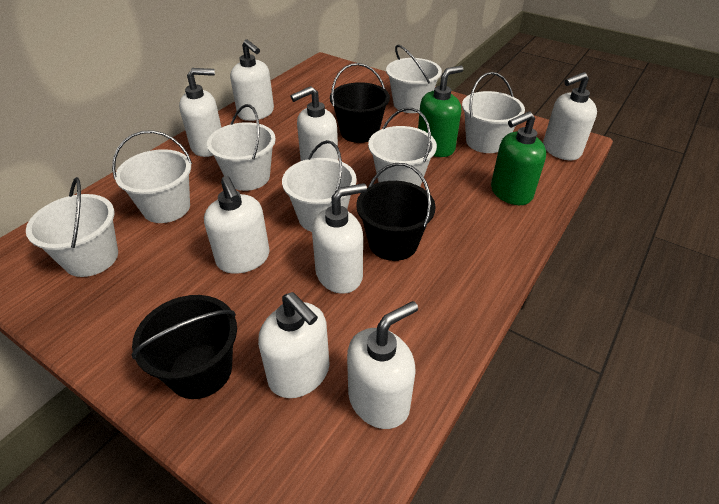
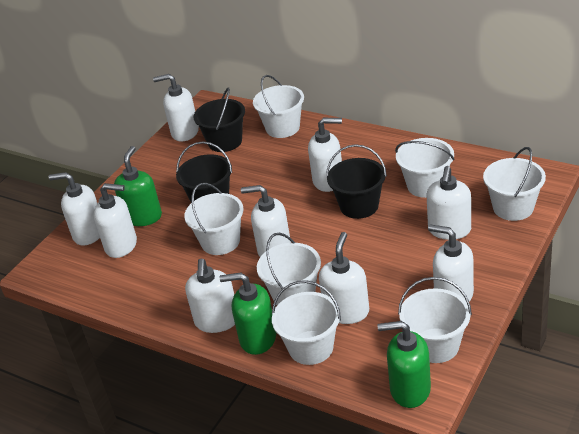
green soap dispenser: 2 -> 3
white soap dispenser: 8 -> 9

